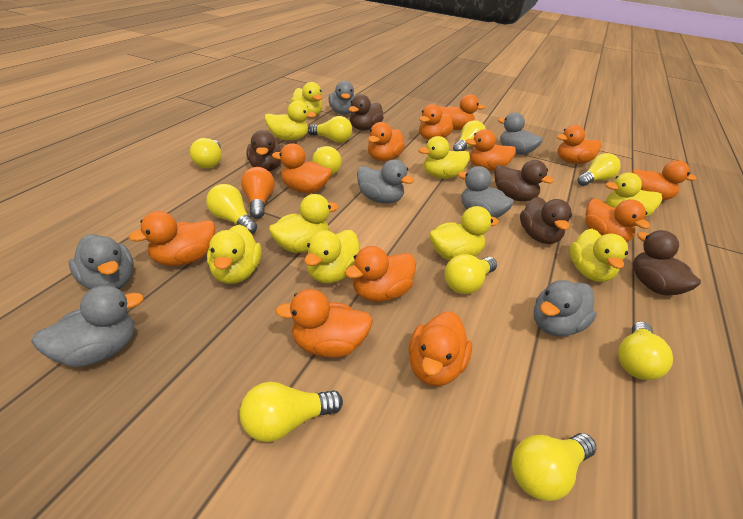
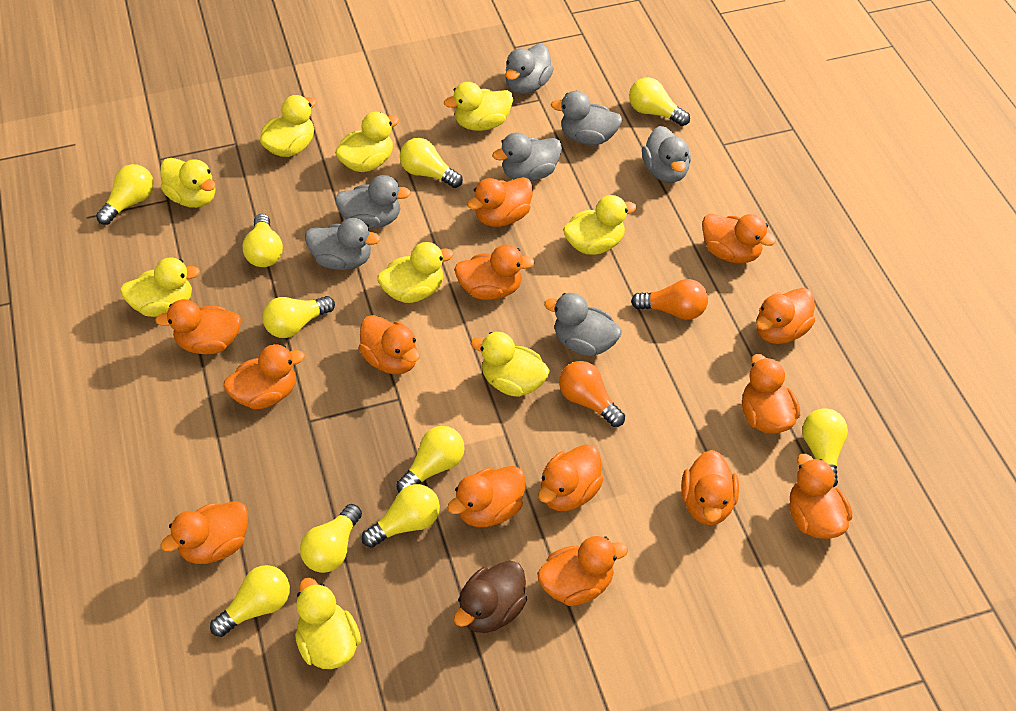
brown duck: 5 -> 1
orange duck: 12 -> 14
orange light bulb: 1 -> 2

